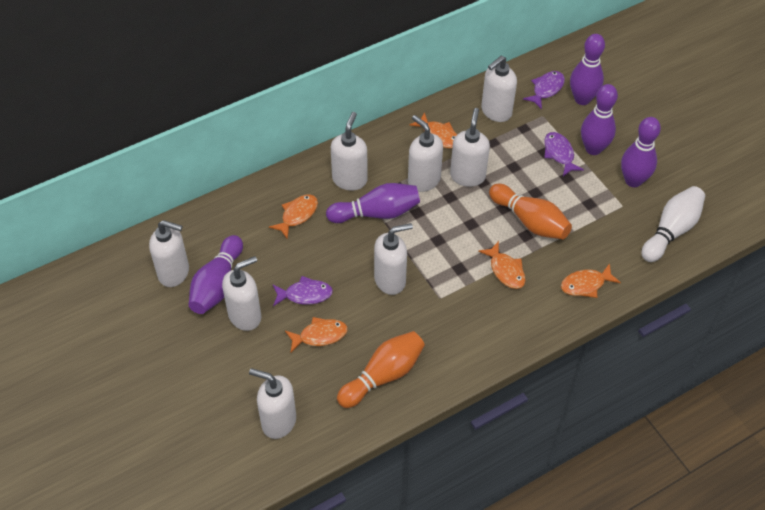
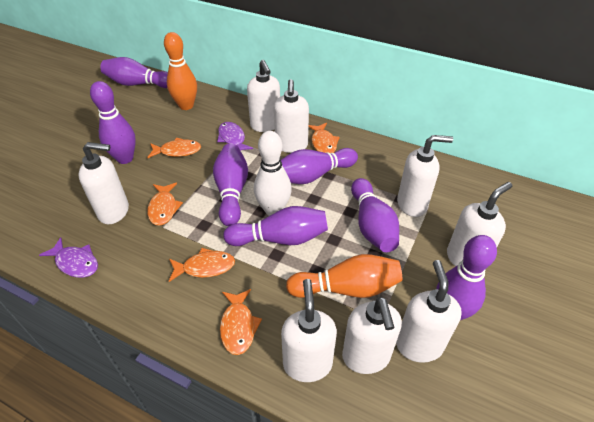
purple bowling pin: 5 -> 7
purple fish: 3 -> 2

